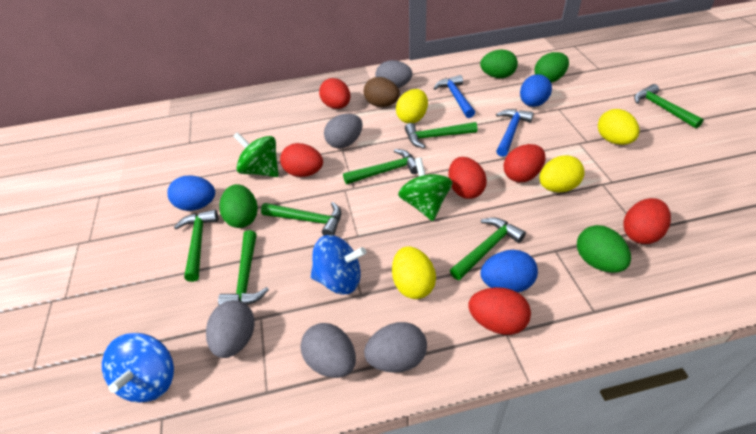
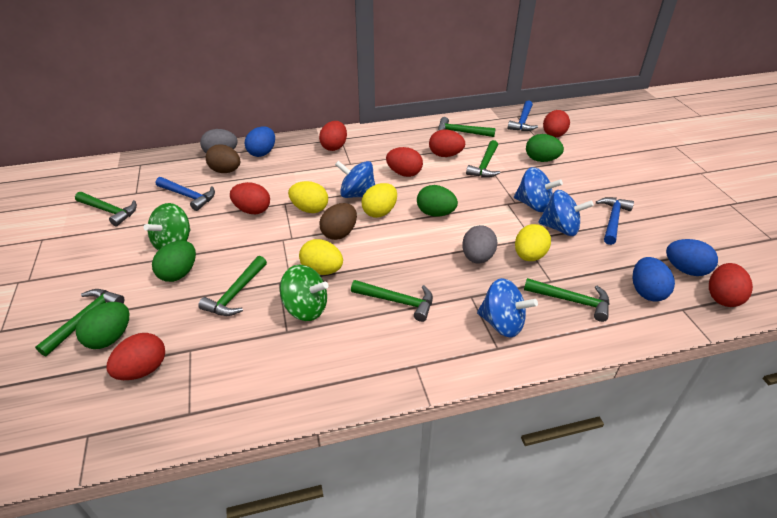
blue hammer: 2 -> 3
blue spinning top: 2 -> 4
brown egg: 1 -> 2
grey egg: 5 -> 2
red egg: 6 -> 7

